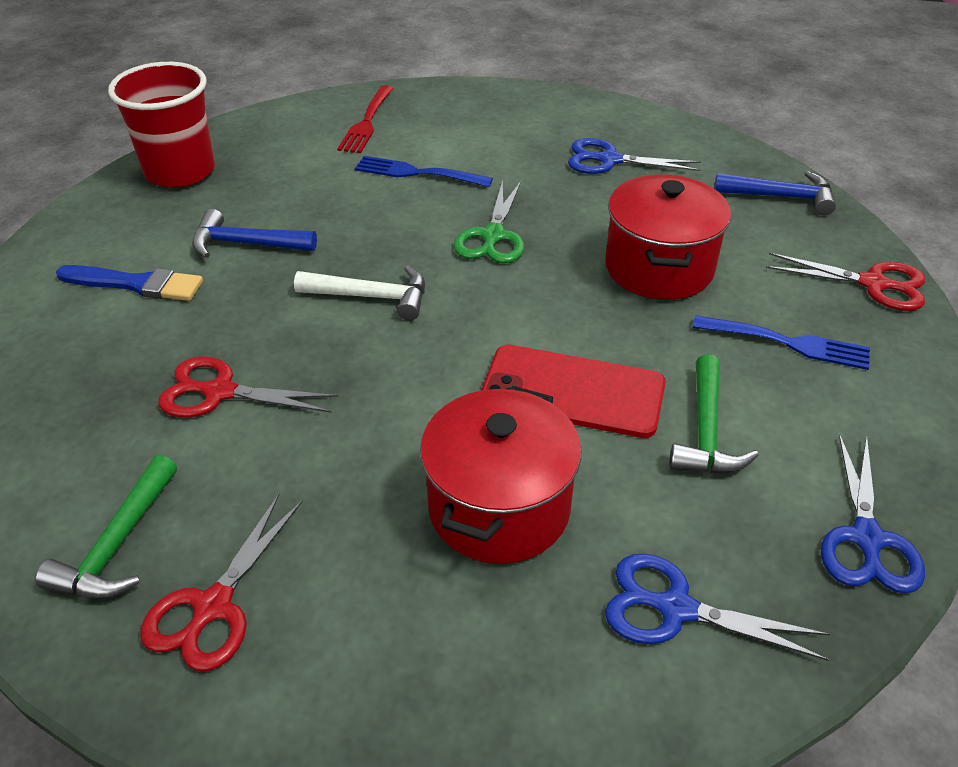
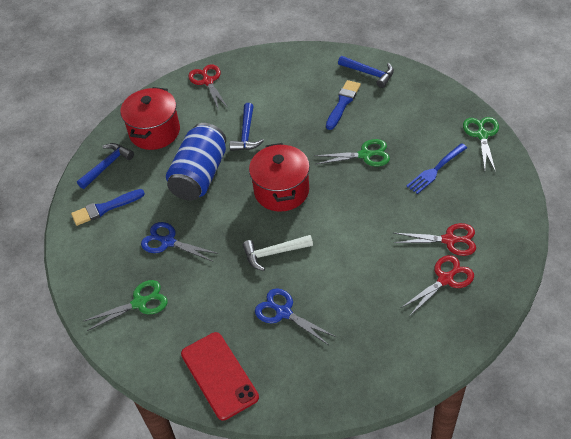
blue brush: 1 -> 2
blue can: 0 -> 1
blue fork: 2 -> 1
blue hammer: 2 -> 3
blue scissors: 3 -> 2
green hammer: 2 -> 0
green scissors: 1 -> 3
red cup: 1 -> 0
red fork: 1 -> 0

